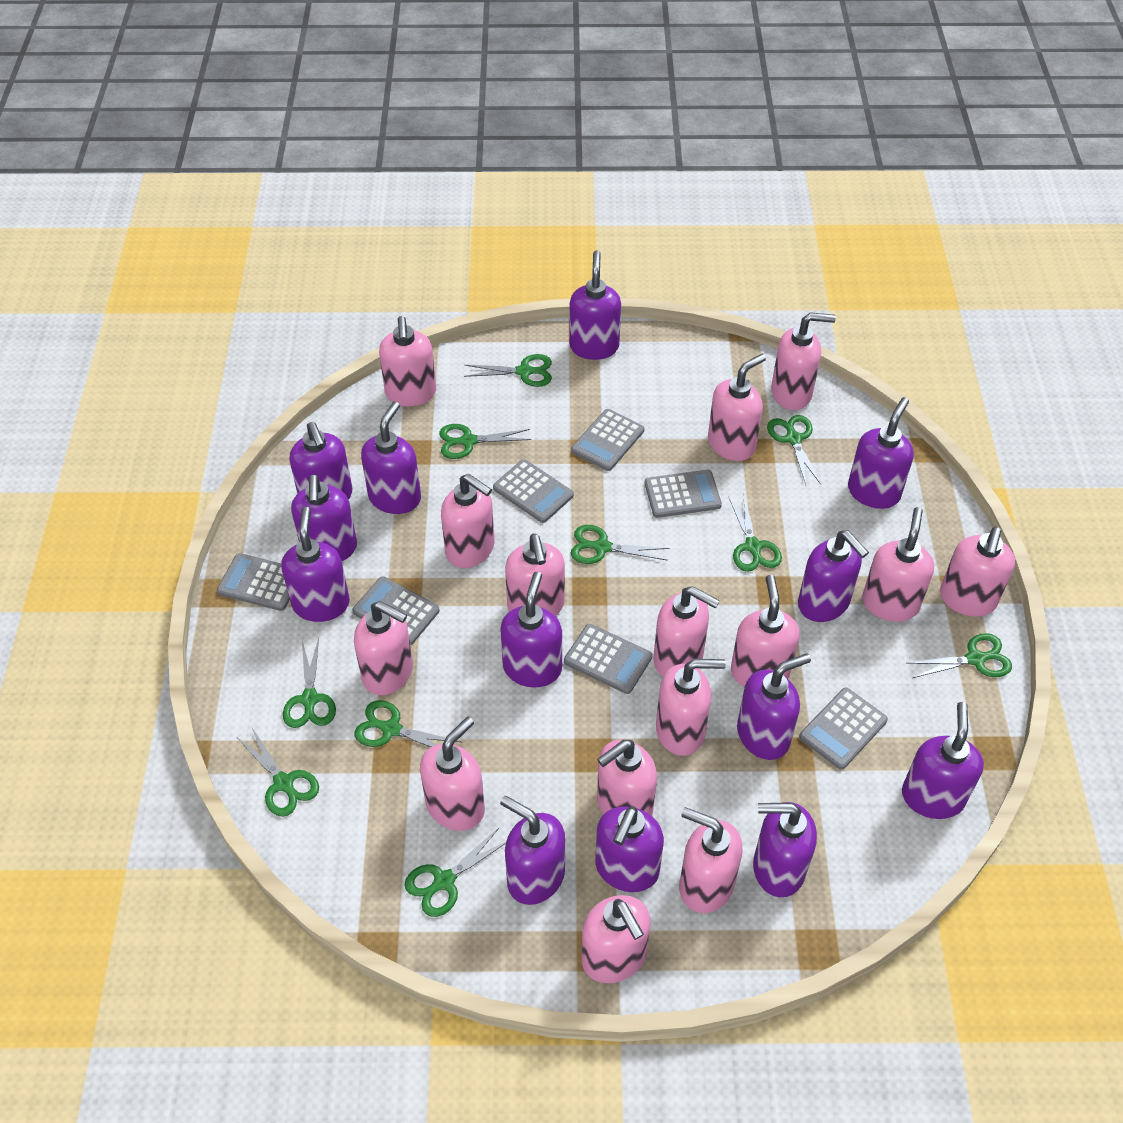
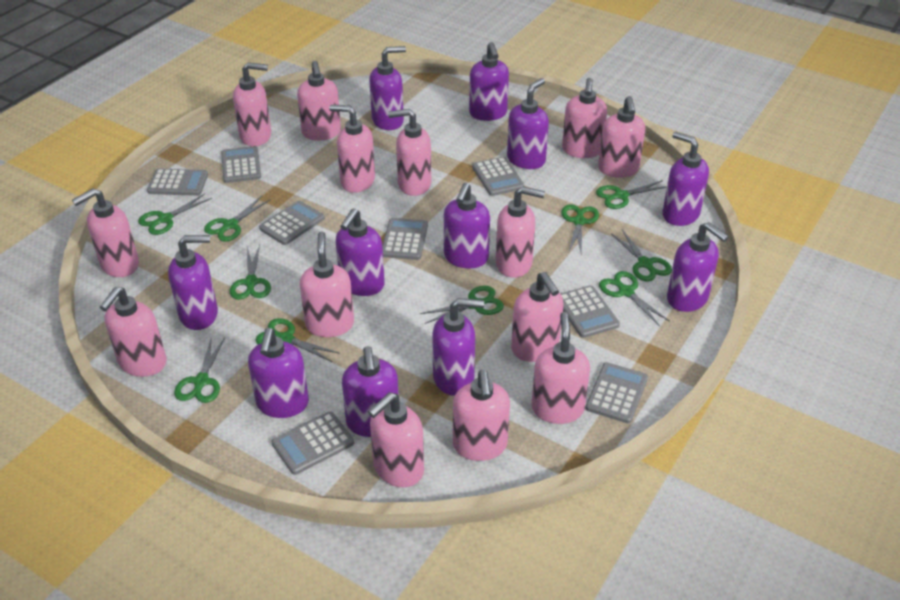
grey calculator: 7 -> 8
pink soap dispenser: 15 -> 14
purple soap dispenser: 13 -> 11

